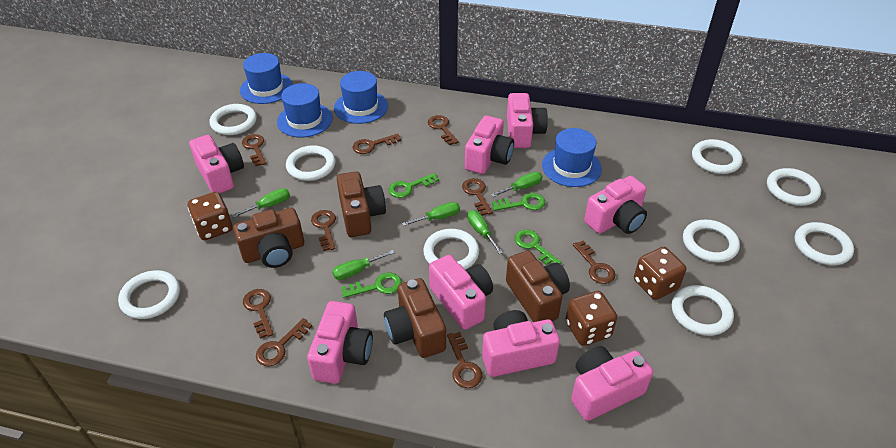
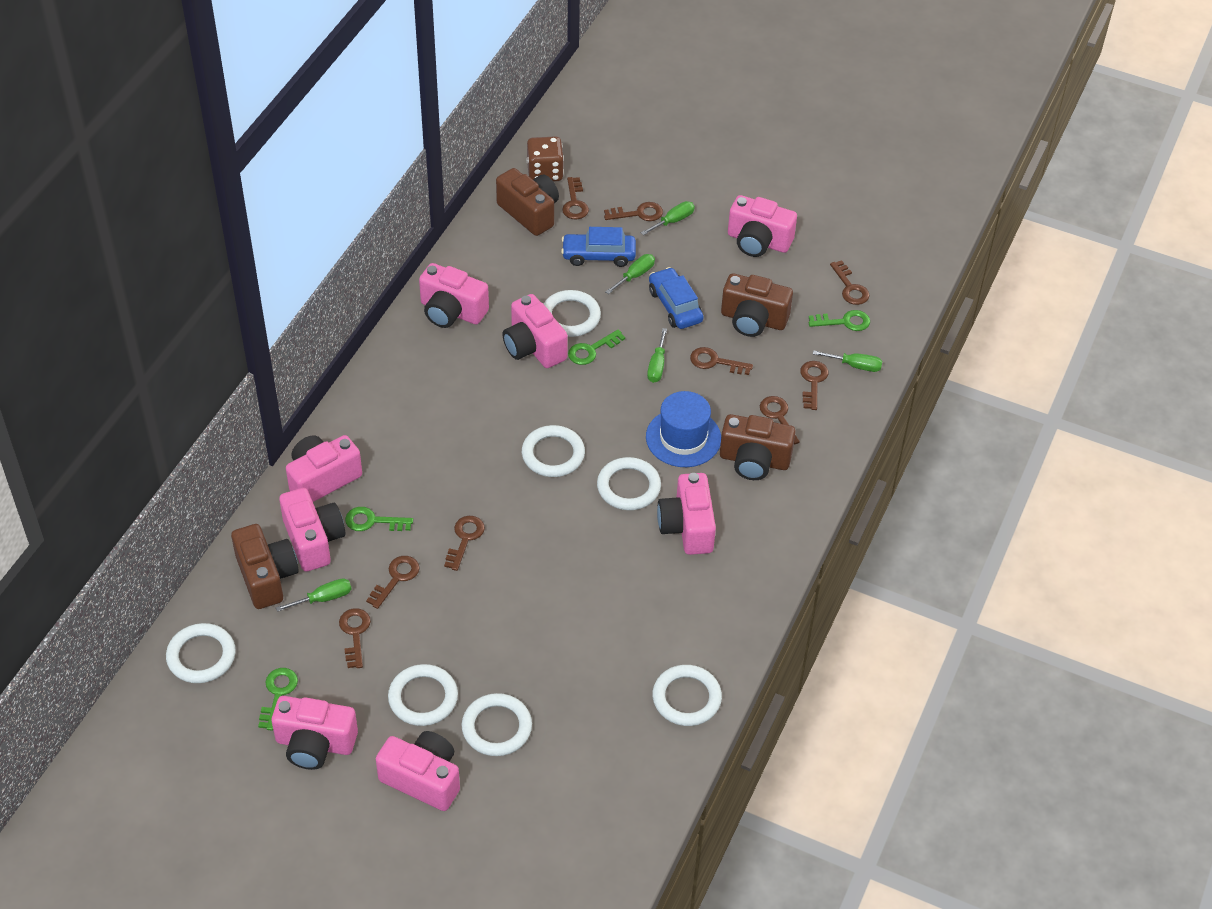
blue car: 0 -> 2
blue hat: 4 -> 1
brown dice: 3 -> 1
white ring: 9 -> 7

